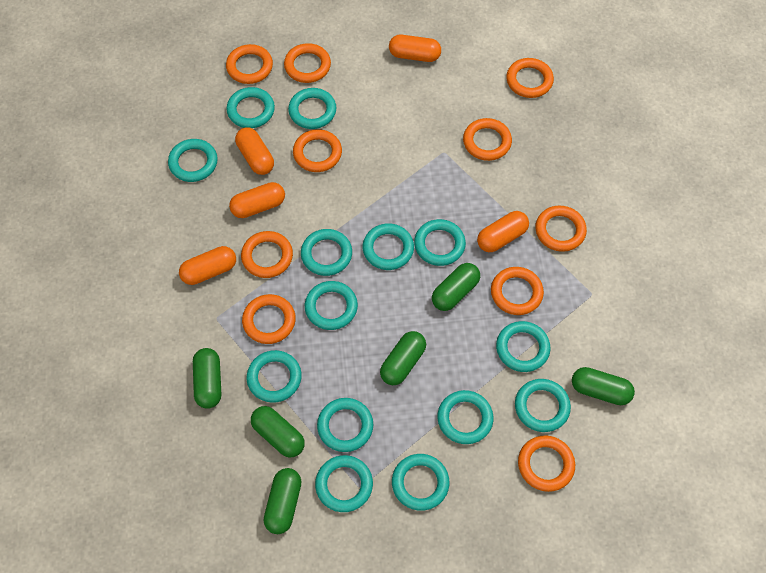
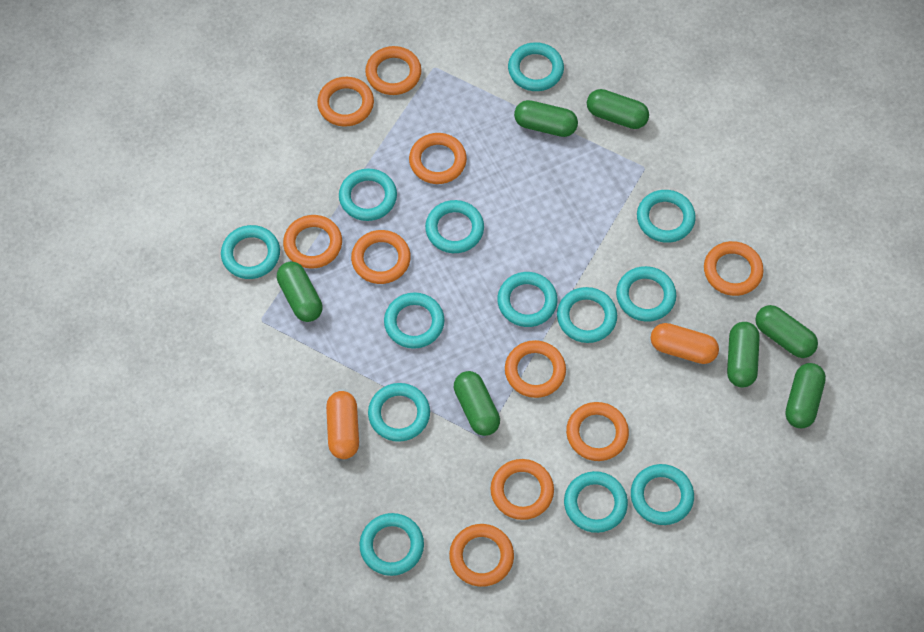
green capsule: 6 -> 7
orange capsule: 5 -> 2
turquoise ring: 14 -> 13

